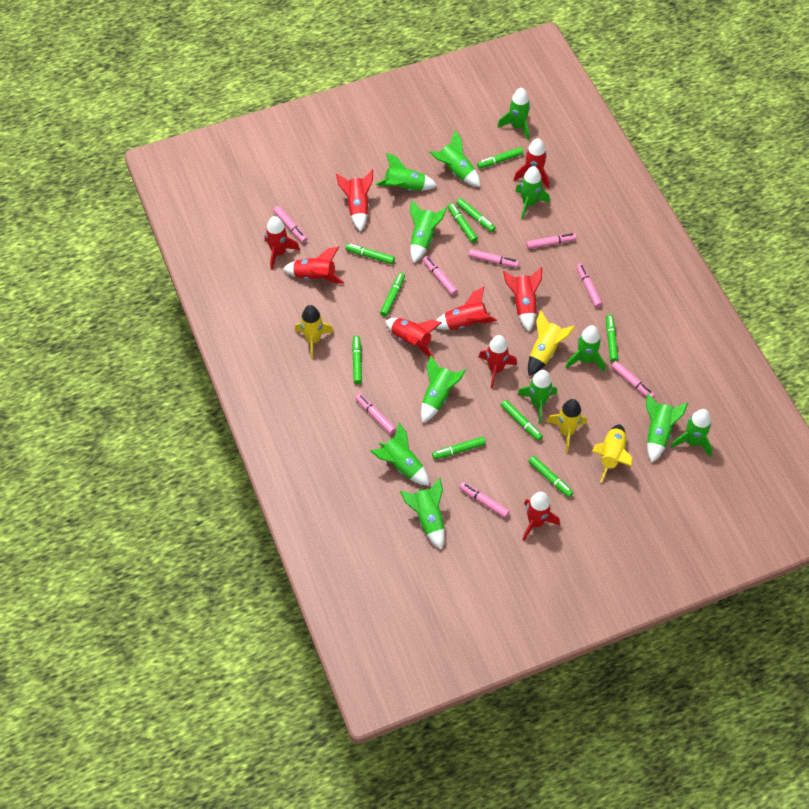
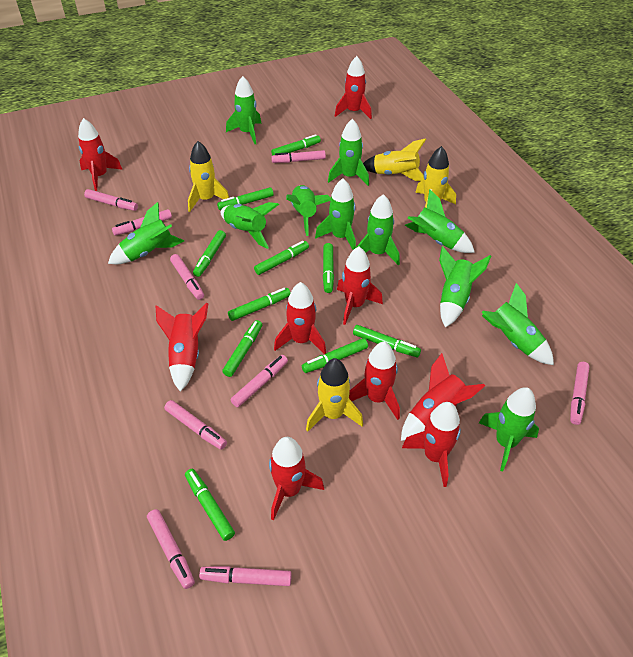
green rocket: 12 -> 11
pink marker: 8 -> 9

